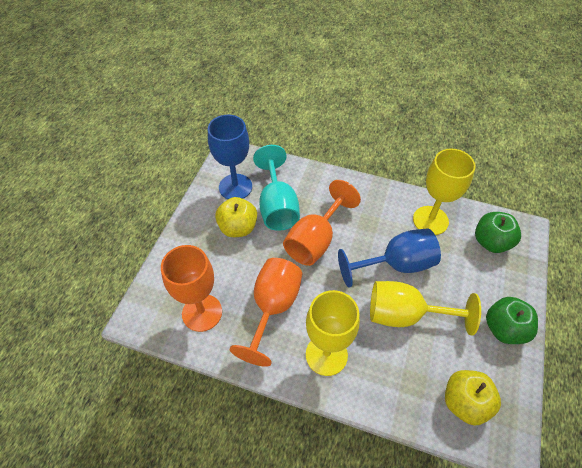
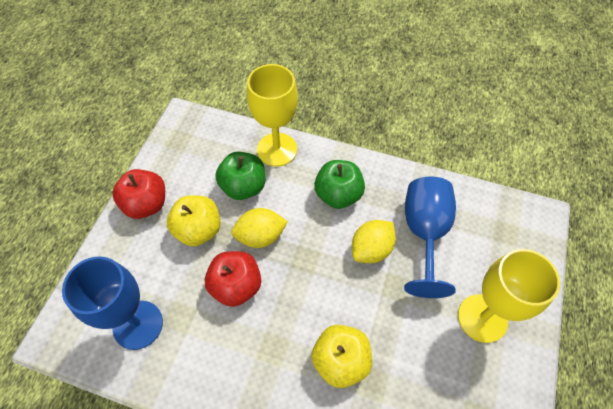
orange goblet: 3 -> 0
red apple: 0 -> 2
turquoise goblet: 1 -> 0
yellow goblet: 3 -> 2
yellow lemon: 0 -> 2

